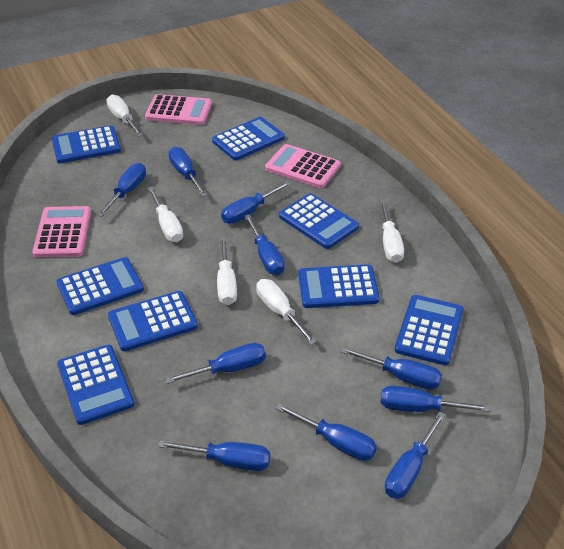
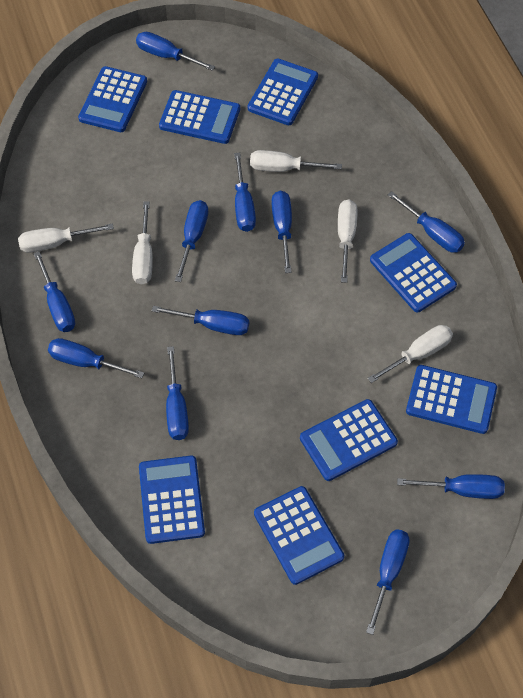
blue screwdriver: 10 -> 11
pink calculator: 3 -> 0

